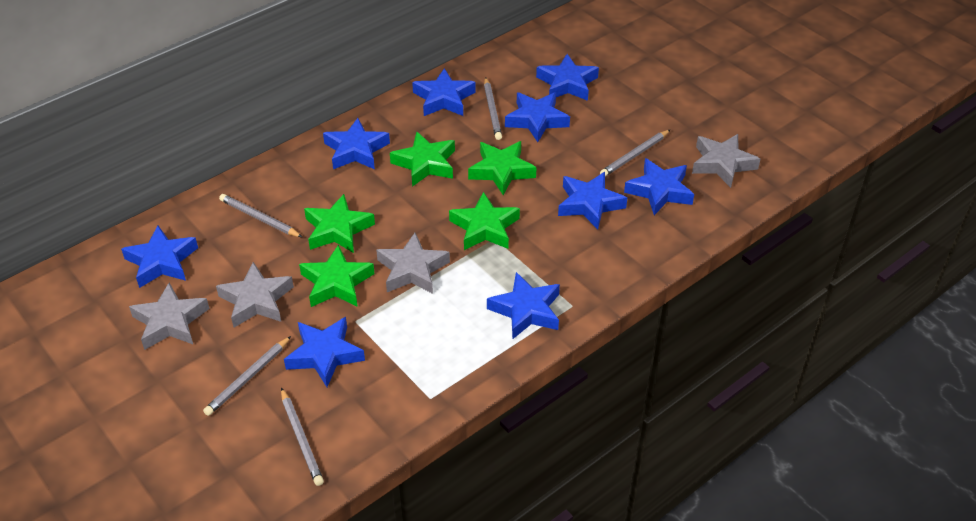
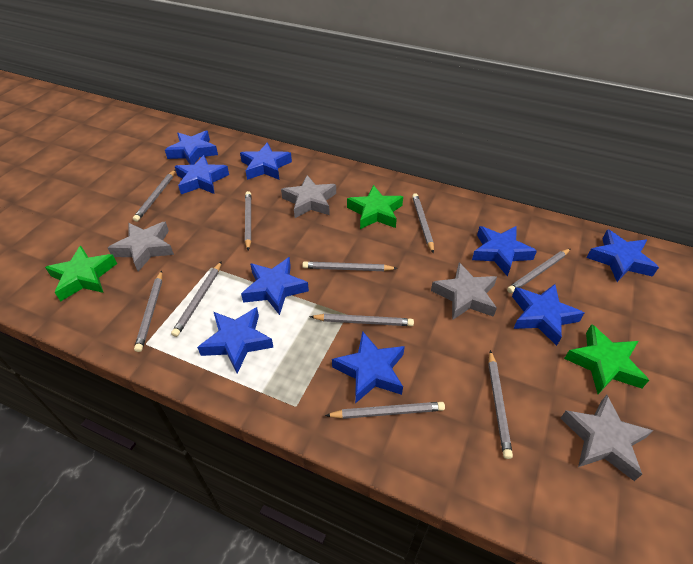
green star: 5 -> 3
grey pencil: 5 -> 10

